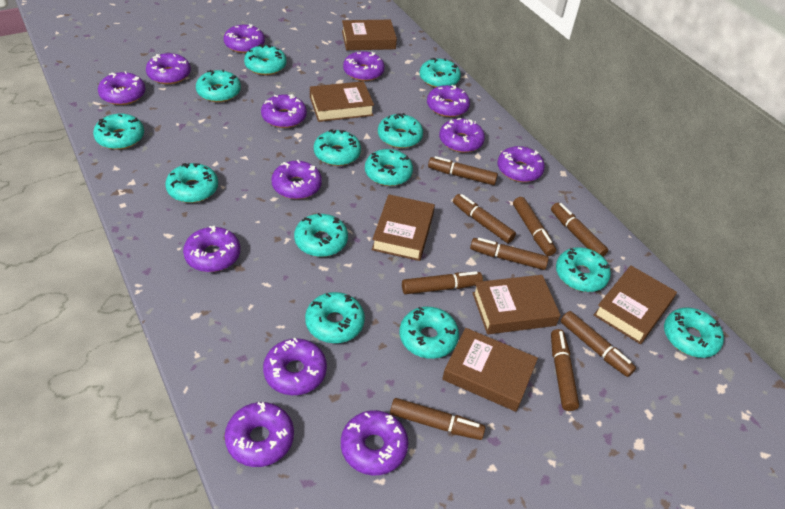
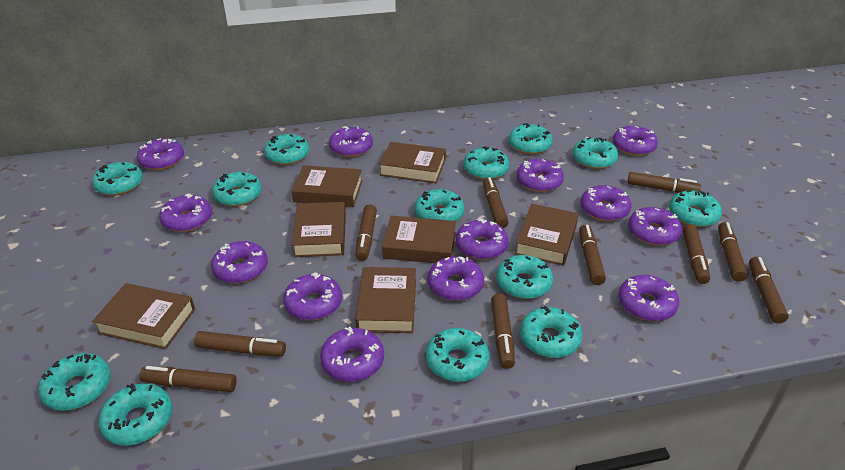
brown book: 6 -> 7
brown marker: 9 -> 10

